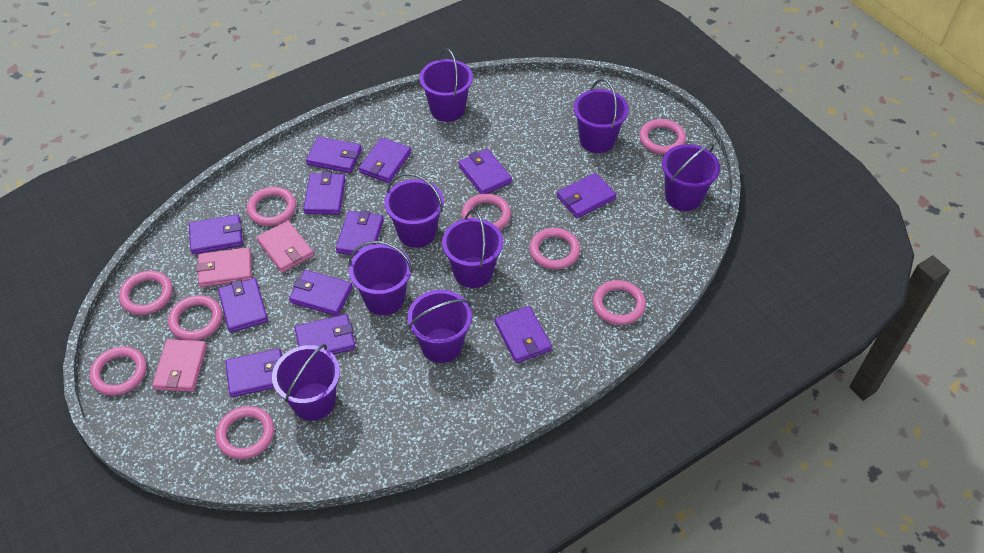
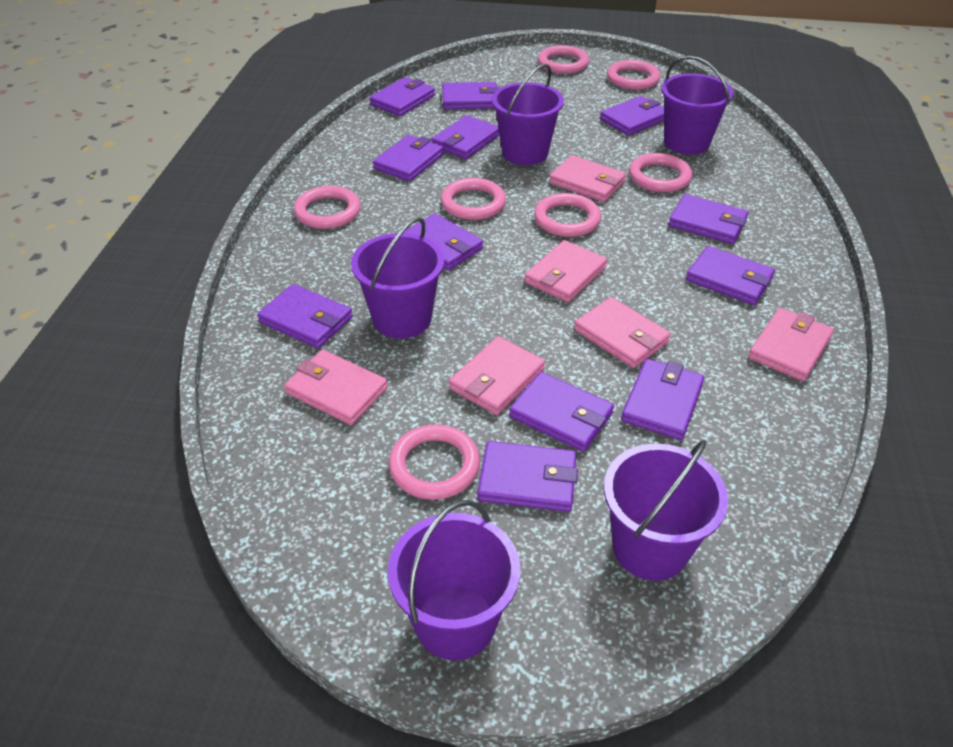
pink ring: 9 -> 7
pink wallet: 3 -> 6
purple bucket: 8 -> 5

